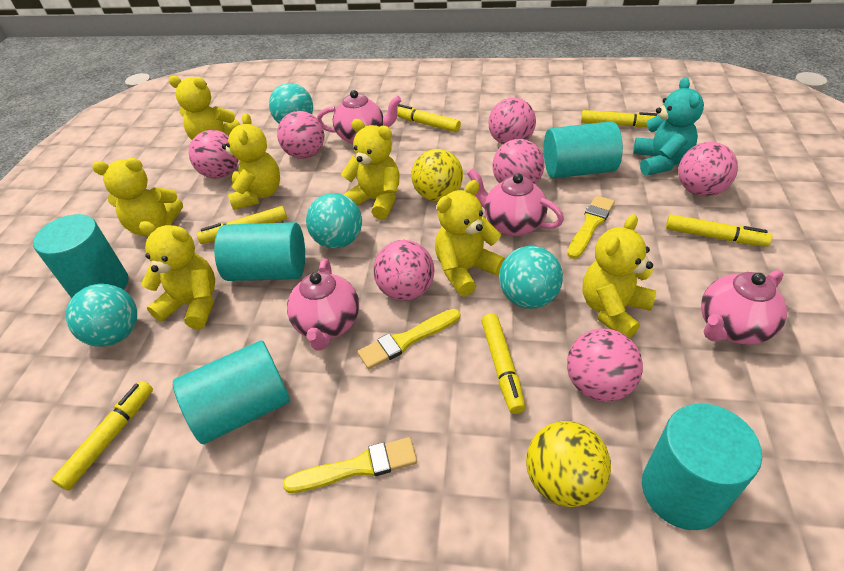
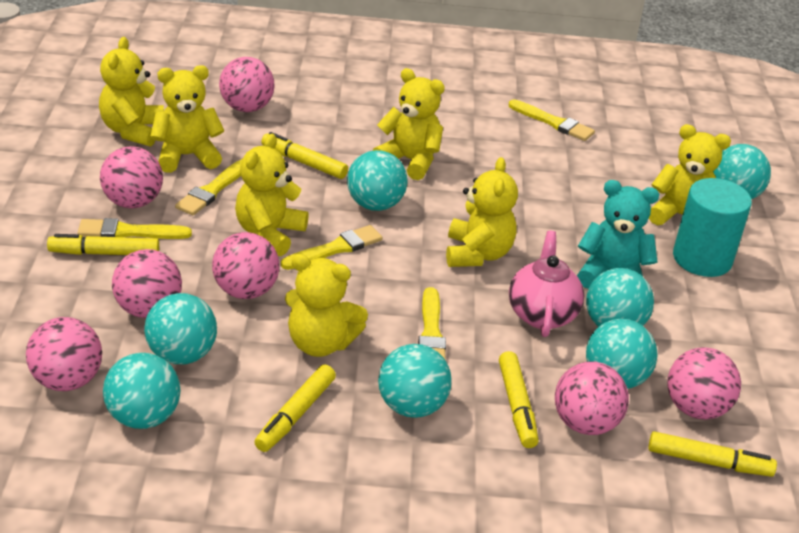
pink teapot: 4 -> 1
turquoise ball: 4 -> 7
turquoise cylinder: 5 -> 1
yellow ball: 2 -> 0
yellow brush: 3 -> 5
yellow marker: 6 -> 5

